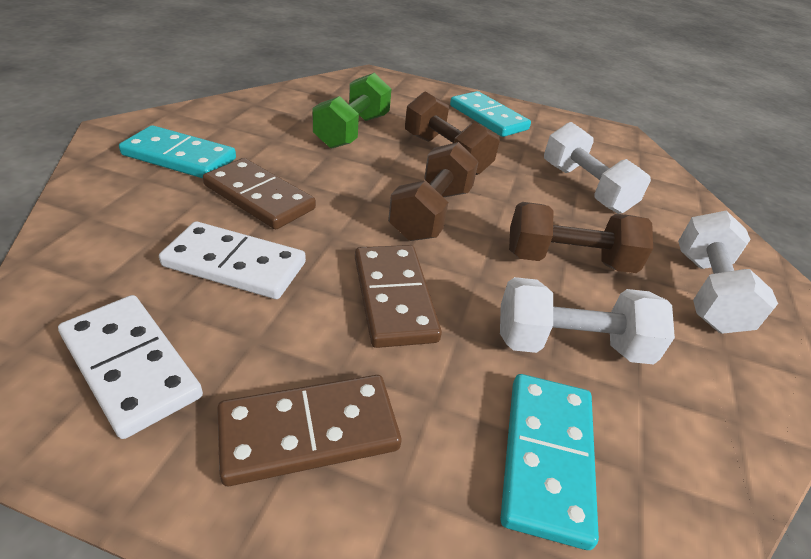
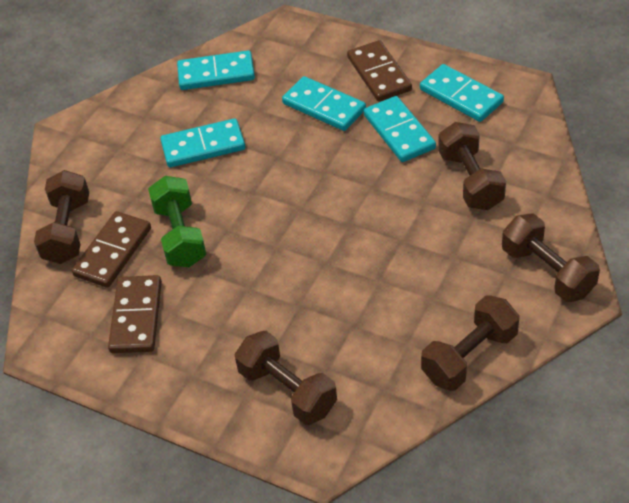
brown dumbbell: 3 -> 5
turquoise domino: 3 -> 5
white domino: 2 -> 0
white dumbbell: 3 -> 0

